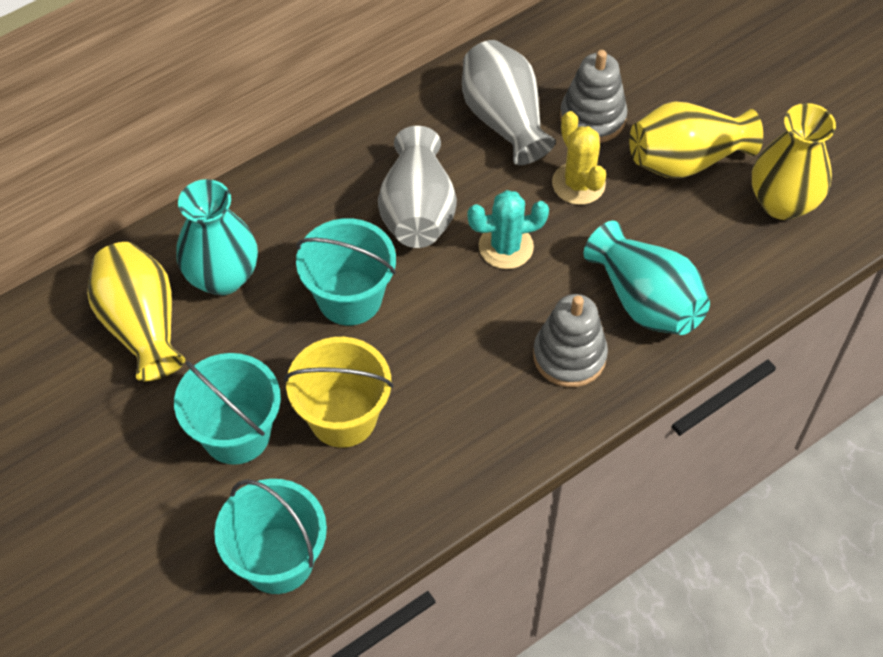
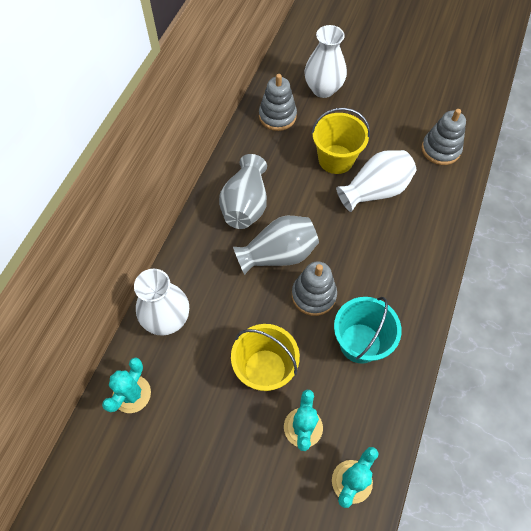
grey stacking toy: 2 -> 3
turquoise bucket: 3 -> 1
turquoise cactus: 1 -> 3
turquoise vase: 2 -> 0
white vase: 0 -> 3
yellow bucket: 1 -> 2
yellow cactus: 1 -> 0
yellow vase: 3 -> 0

